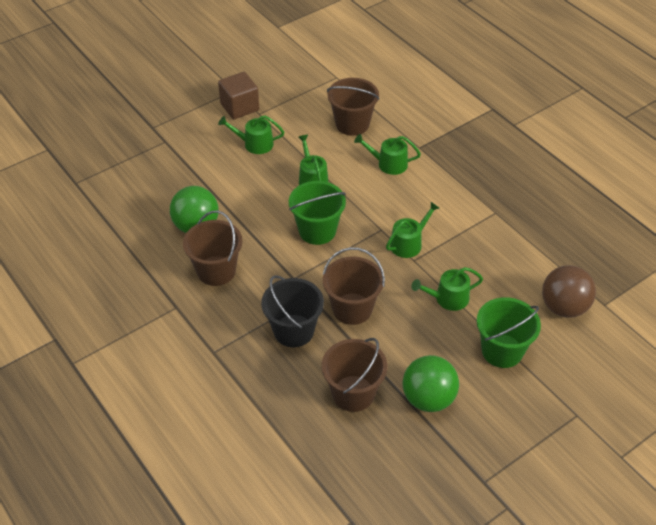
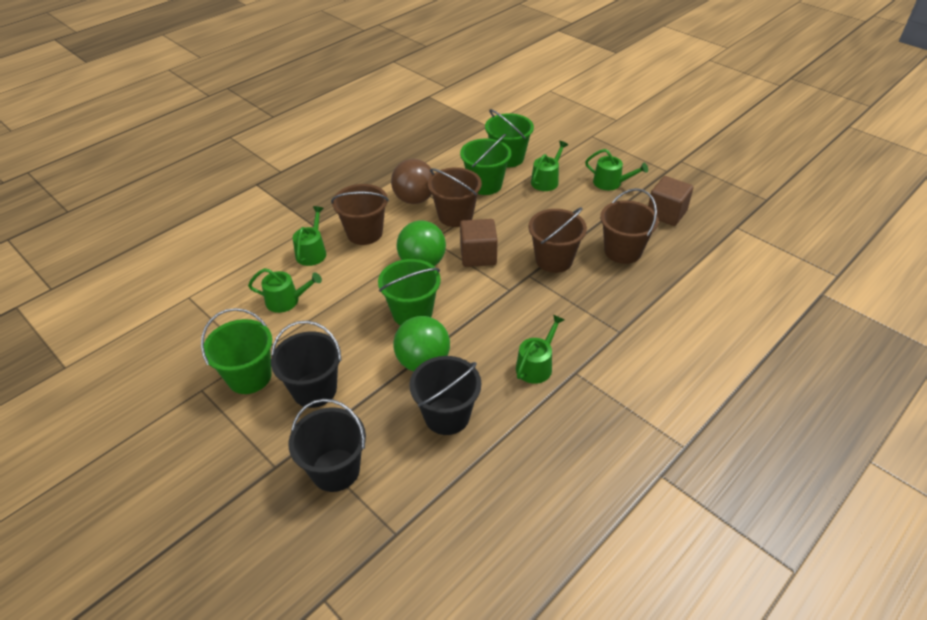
black bucket: 1 -> 3
brown cube: 1 -> 2
green bucket: 2 -> 4

